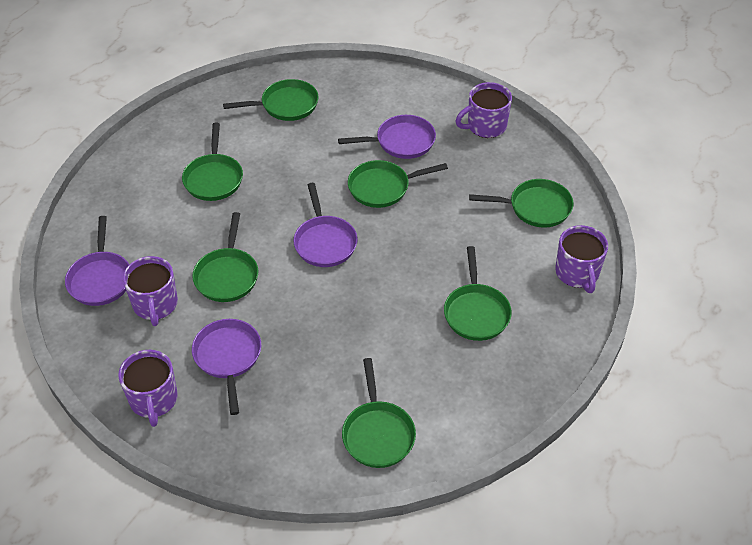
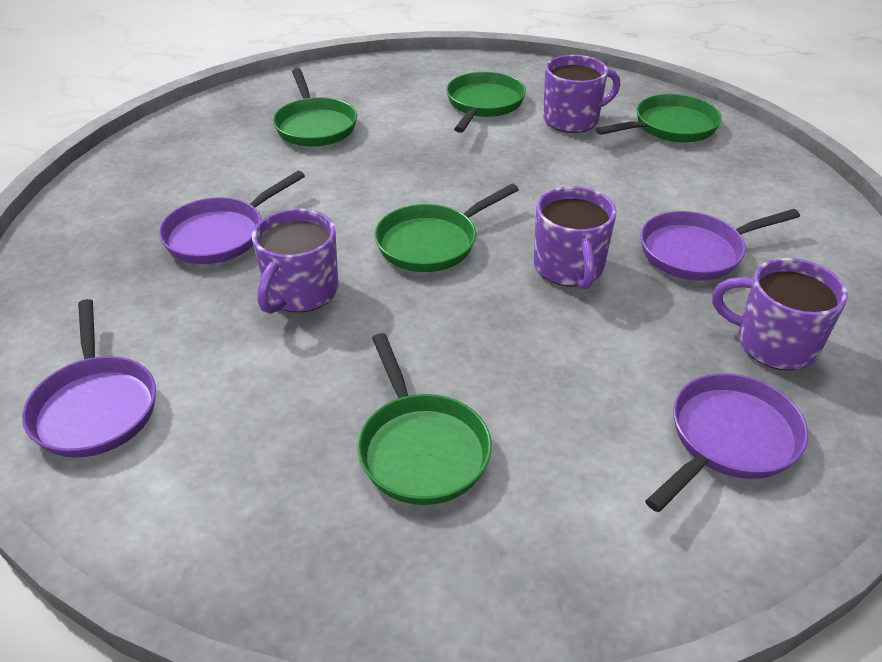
green pan: 7 -> 5

